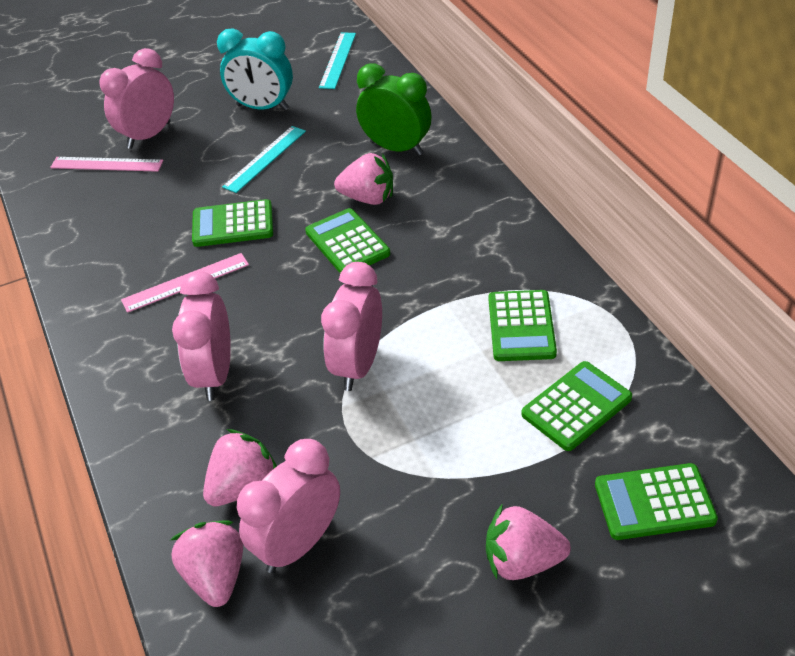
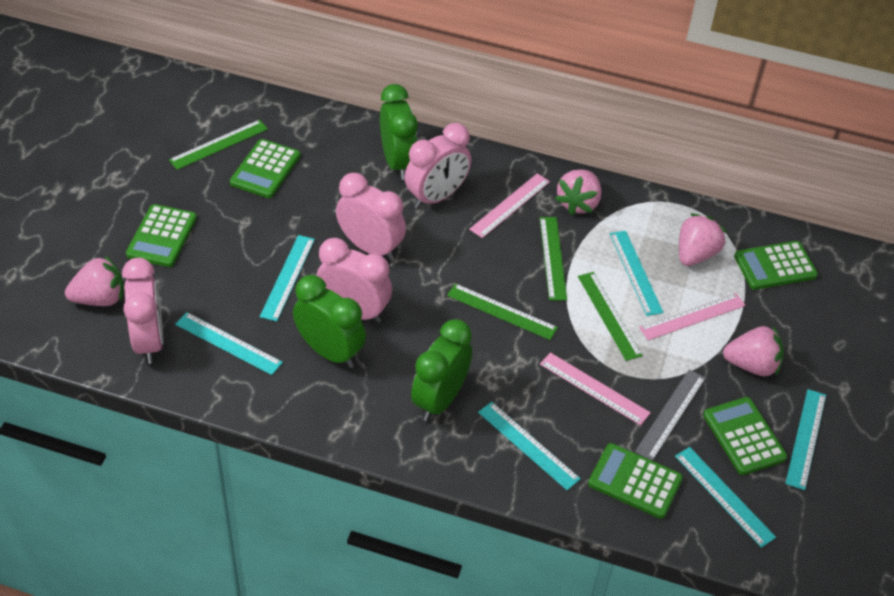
green clock: 1 -> 3
green ruler: 0 -> 4
grey ruler: 0 -> 1
pink ruler: 2 -> 3
turquoise clock: 1 -> 0
turquoise ruler: 2 -> 6

